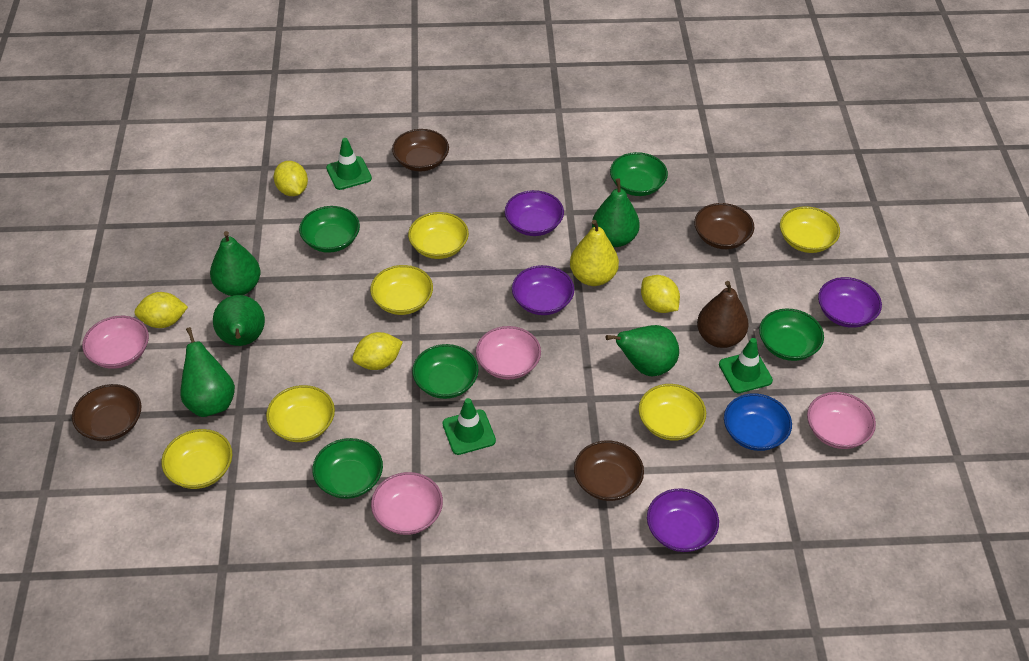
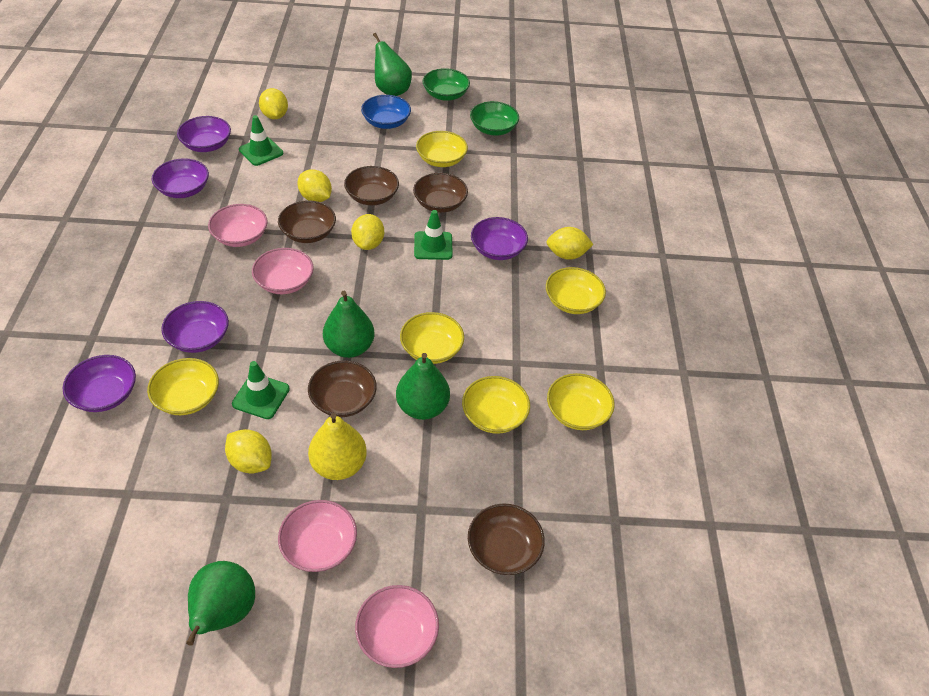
brown bowl: 4 -> 5
brown pear: 1 -> 0
green bowl: 5 -> 2
green pear: 5 -> 4
purple bowl: 4 -> 5
yellow lemon: 4 -> 5

